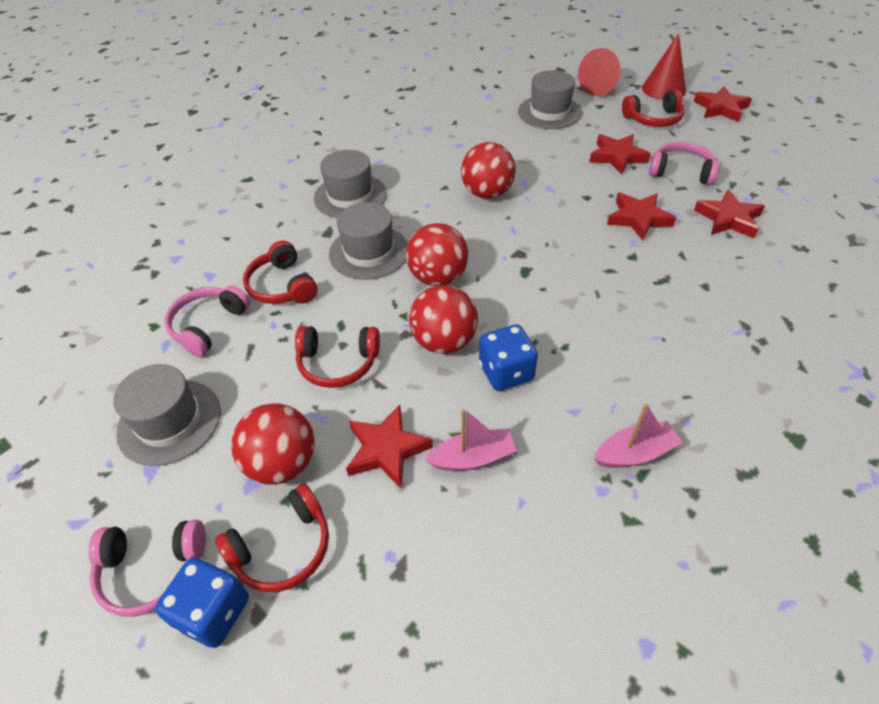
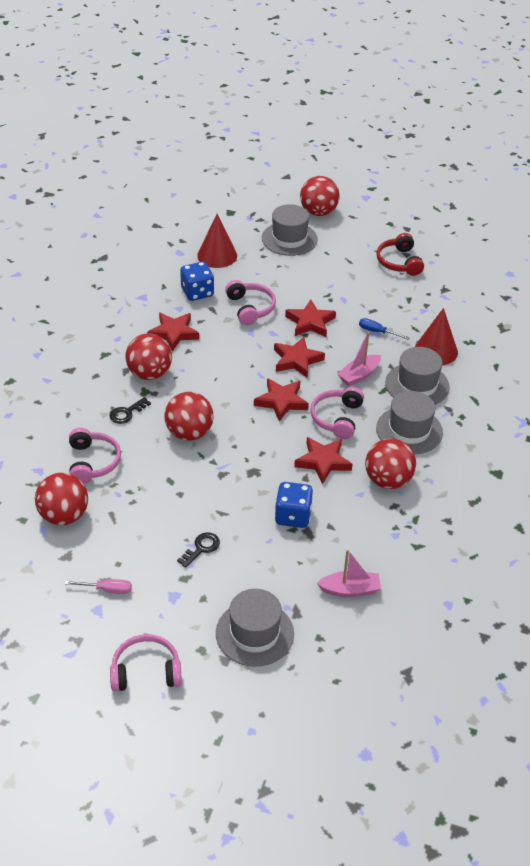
black key: 0 -> 2
blue screwdriver: 0 -> 1
pink headphones: 3 -> 4
pink screwdriver: 0 -> 1
red ball: 4 -> 5
red headphones: 4 -> 1

